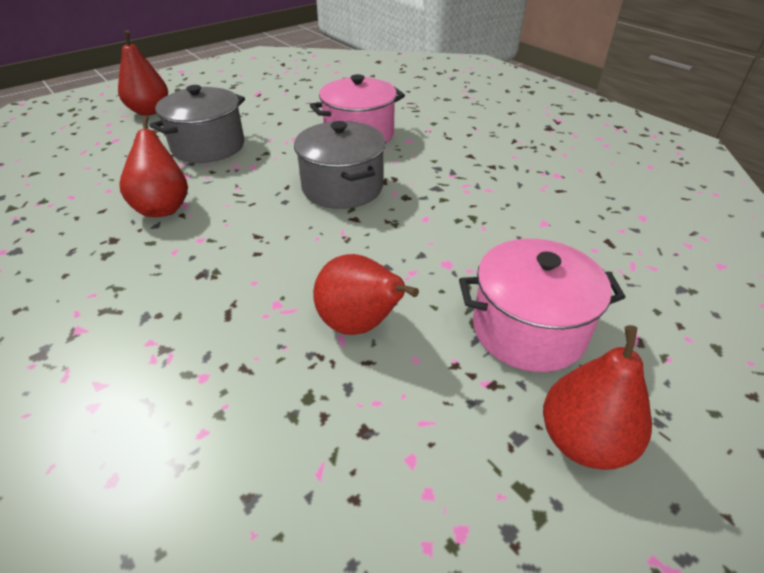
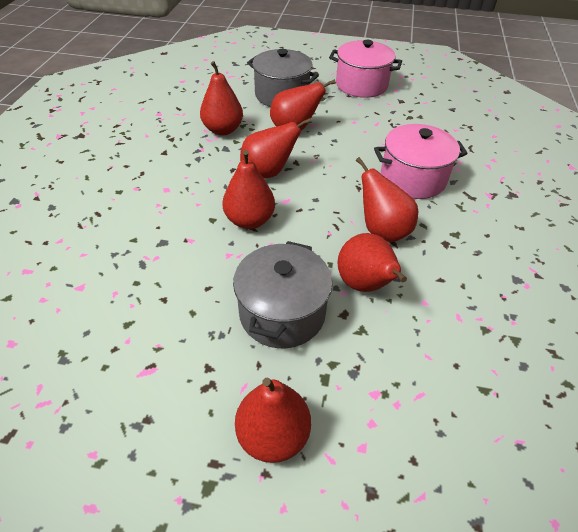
red pear: 4 -> 7

